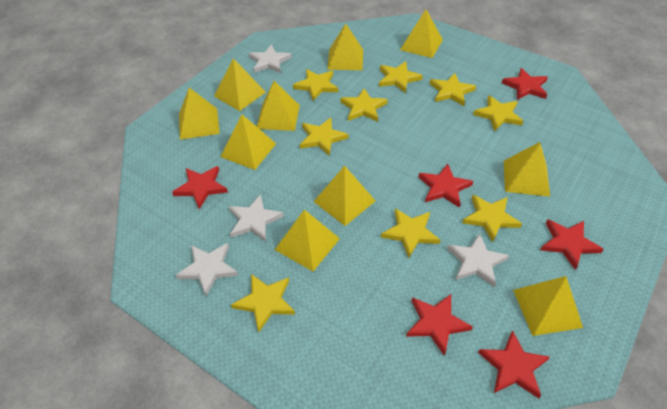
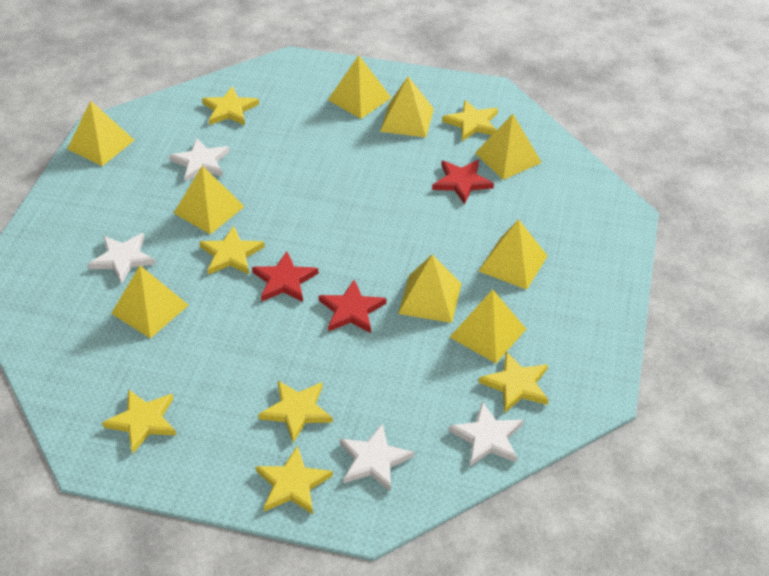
red star: 6 -> 3
yellow pyramid: 10 -> 9
yellow star: 9 -> 7

